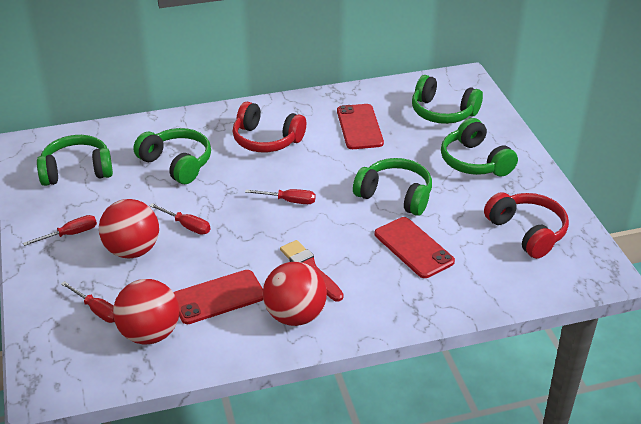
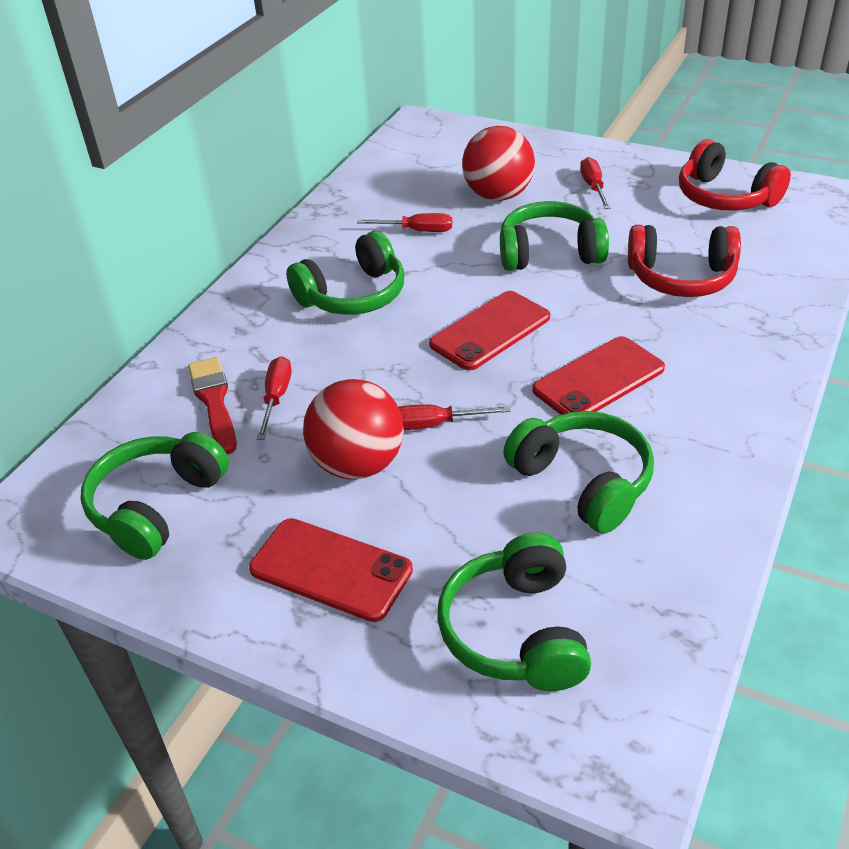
red ball: 3 -> 2

